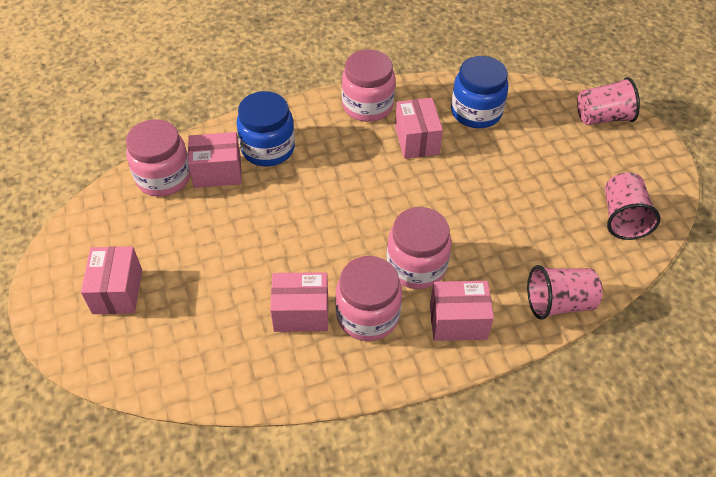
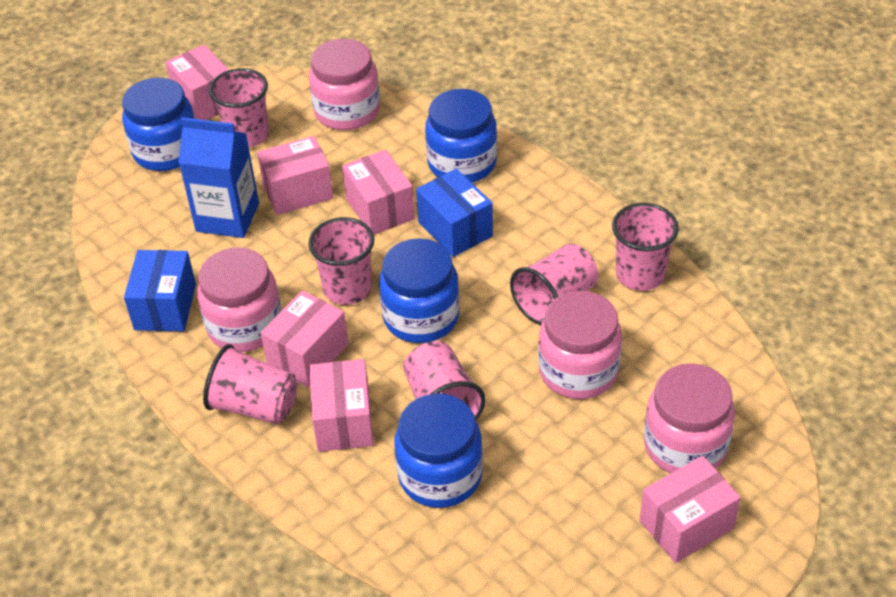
blue box: 0 -> 2
blue carton: 0 -> 1
blue jar: 2 -> 4
pink box: 5 -> 6
pink cup: 3 -> 6

